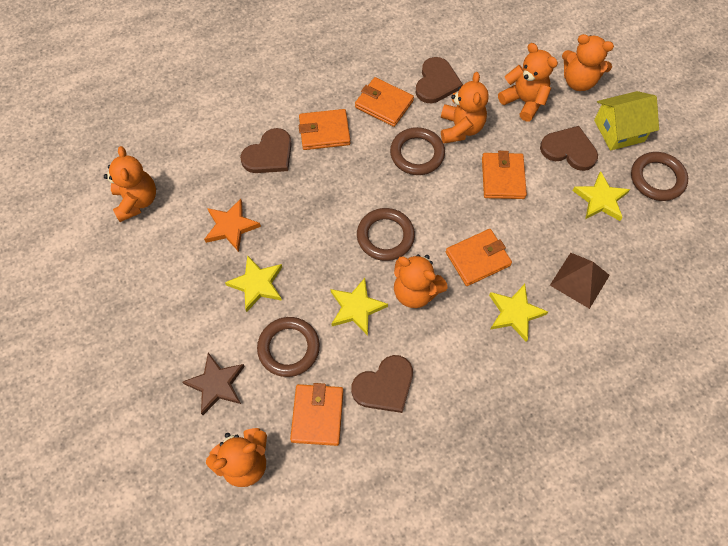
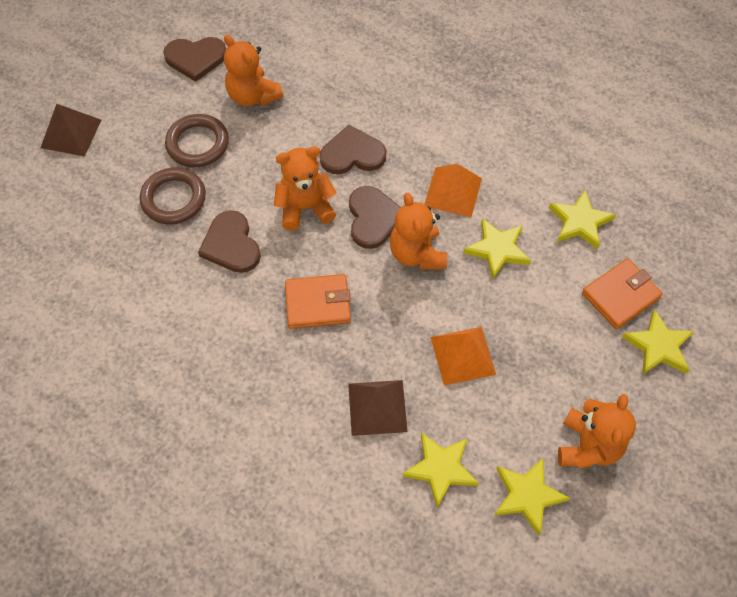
brown pyramid: 1 -> 2
brown ring: 4 -> 2
brown star: 1 -> 0
orange pyramid: 0 -> 2
orange star: 1 -> 0
orange teddy bear: 6 -> 4
orange wallet: 5 -> 2
yellow house: 1 -> 0
yellow star: 4 -> 5

